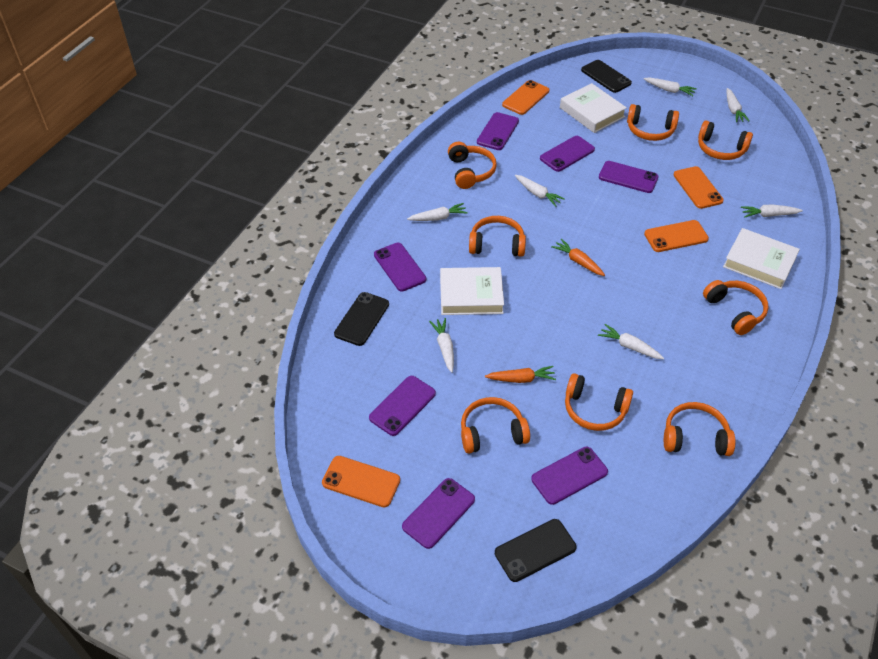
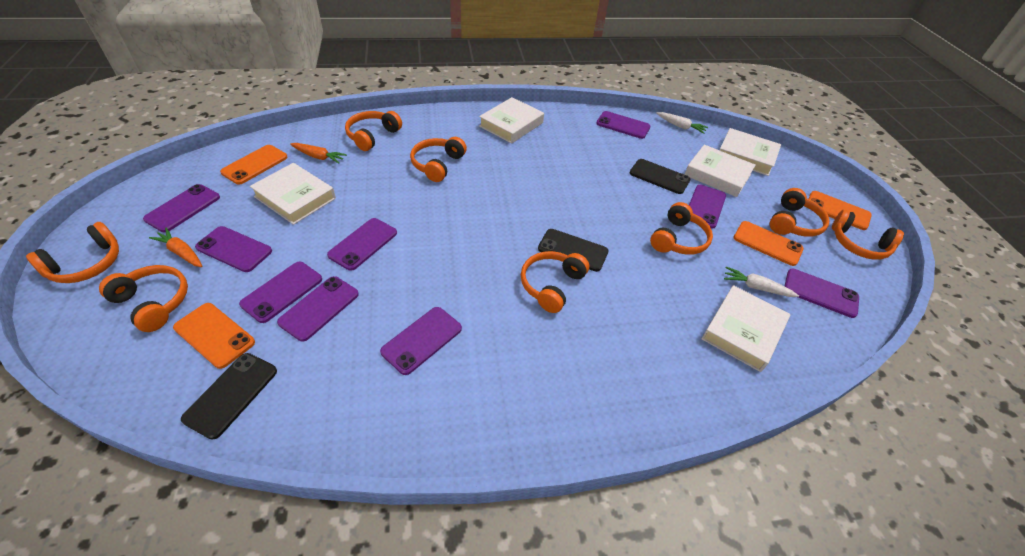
purple phone: 7 -> 9
white book: 3 -> 5
white carrot: 7 -> 2

